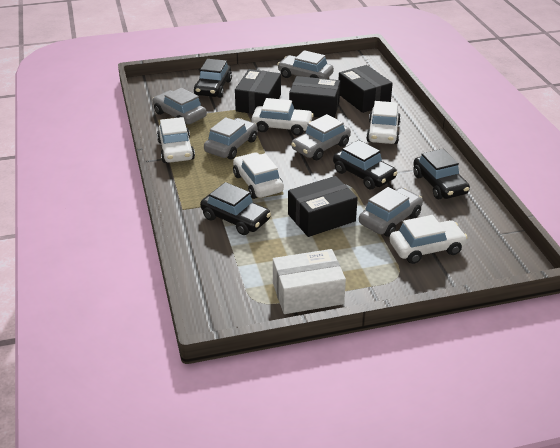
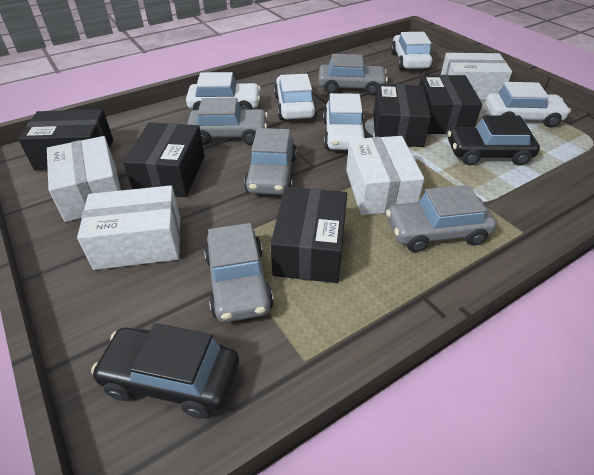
black box: 4 -> 5
black car: 4 -> 2
white box: 1 -> 4

